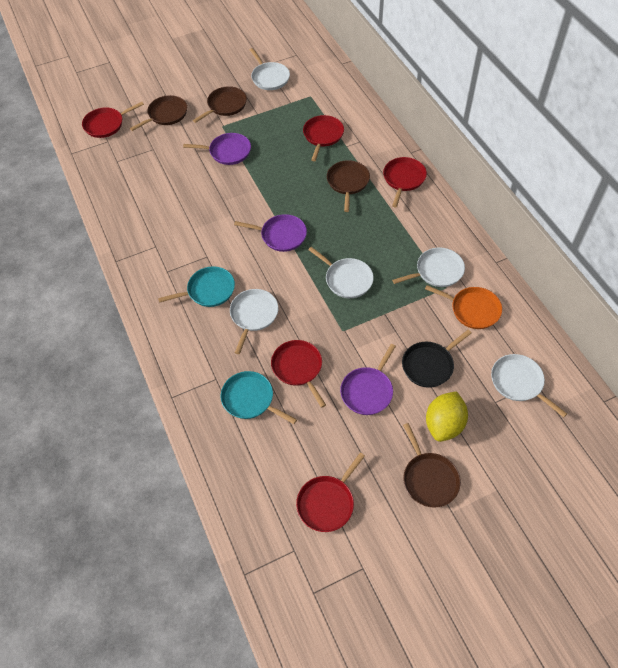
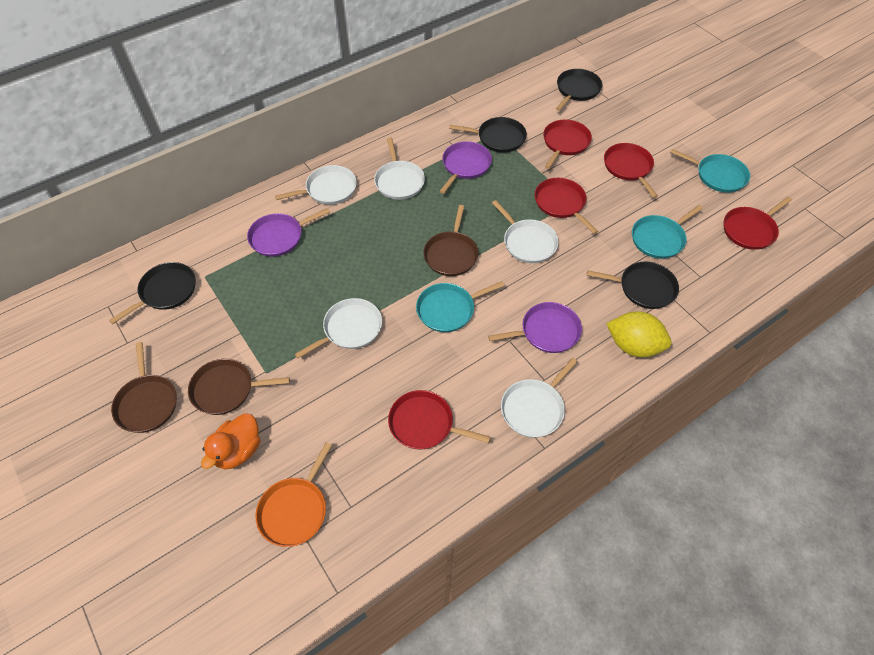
black pan: 1 -> 4
brown pan: 4 -> 3
orange duck: 0 -> 1
turquoise pan: 2 -> 3

